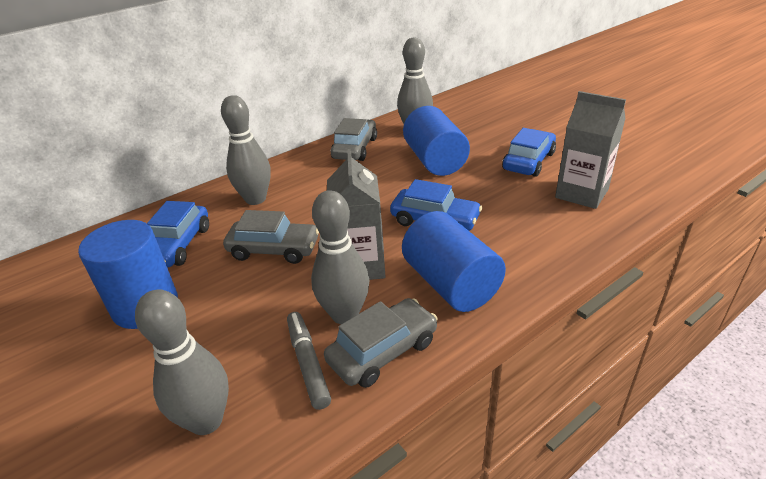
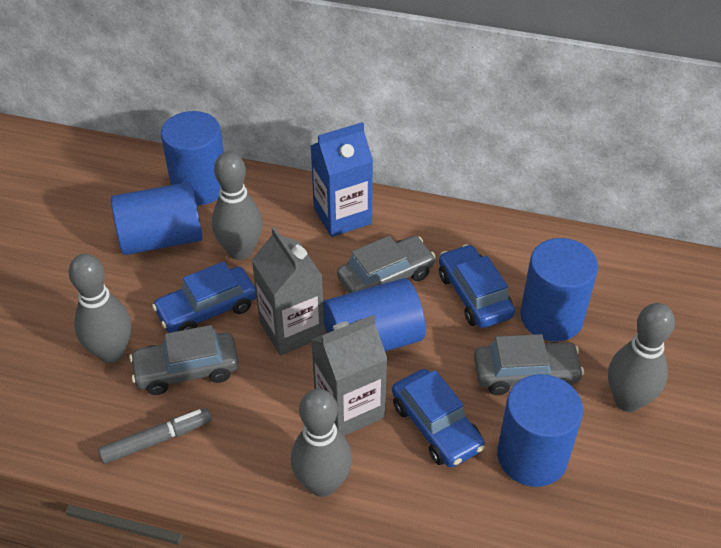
blue carton: 0 -> 1
blue cylinder: 3 -> 5

